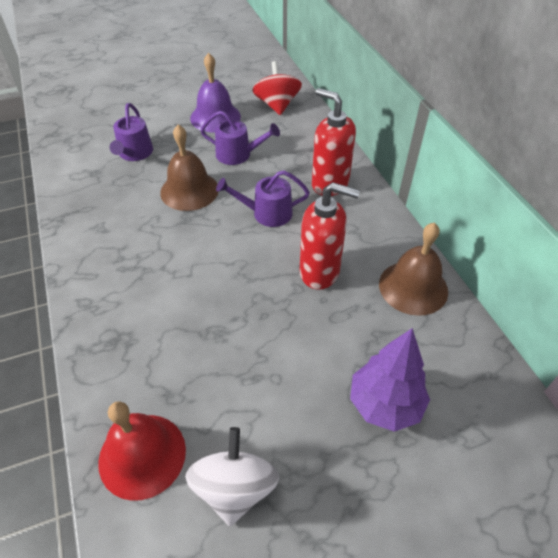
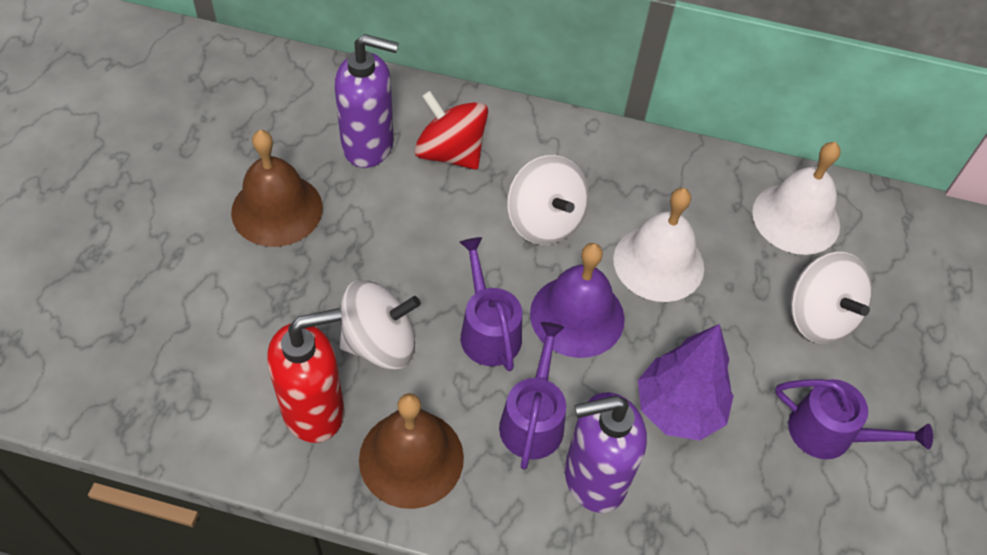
purple soap dispenser: 0 -> 2
red bell: 1 -> 0
red soap dispenser: 2 -> 1
white bell: 0 -> 2
white spinning top: 1 -> 3

